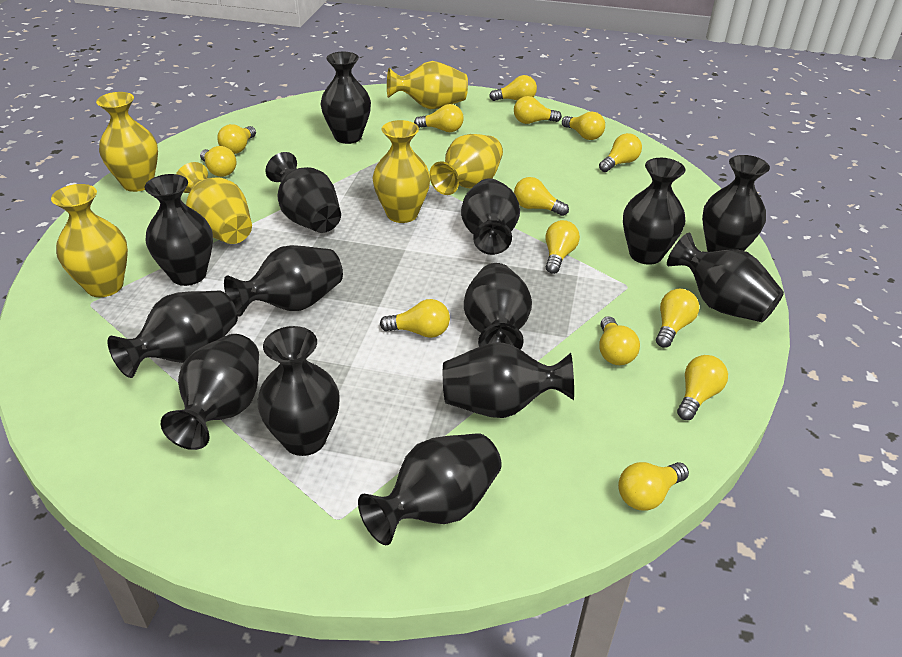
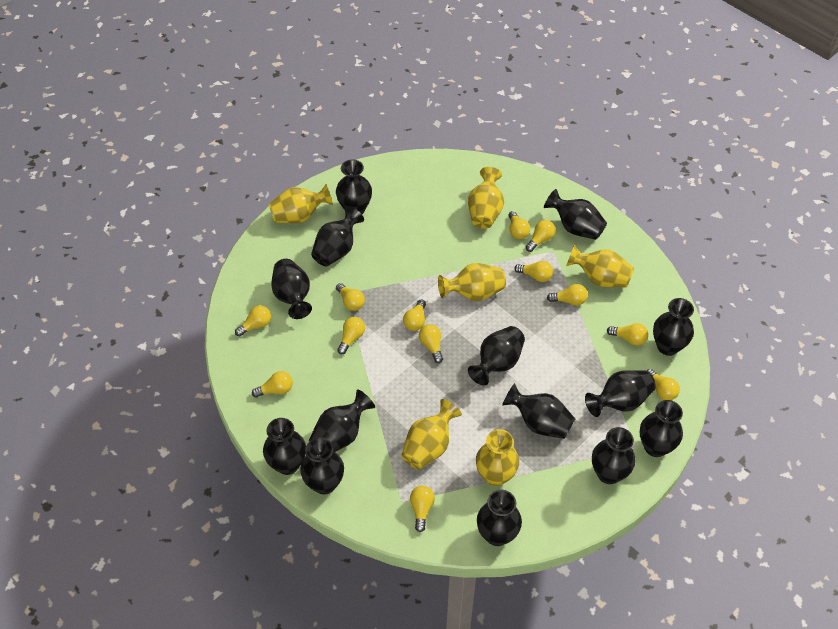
yellow light bulb: 14 -> 13

